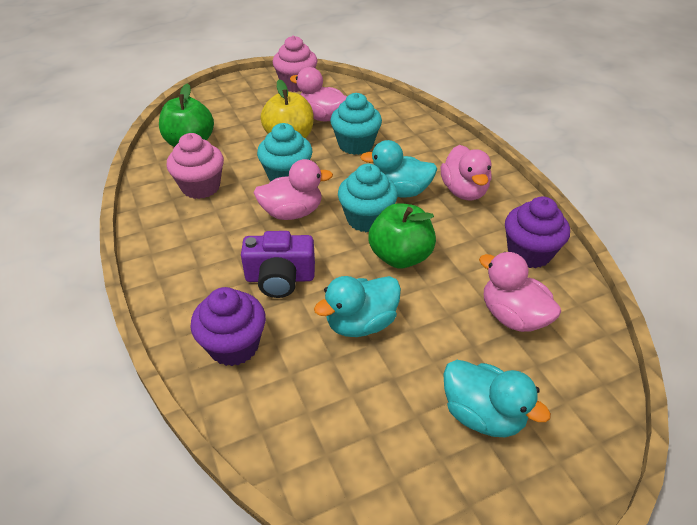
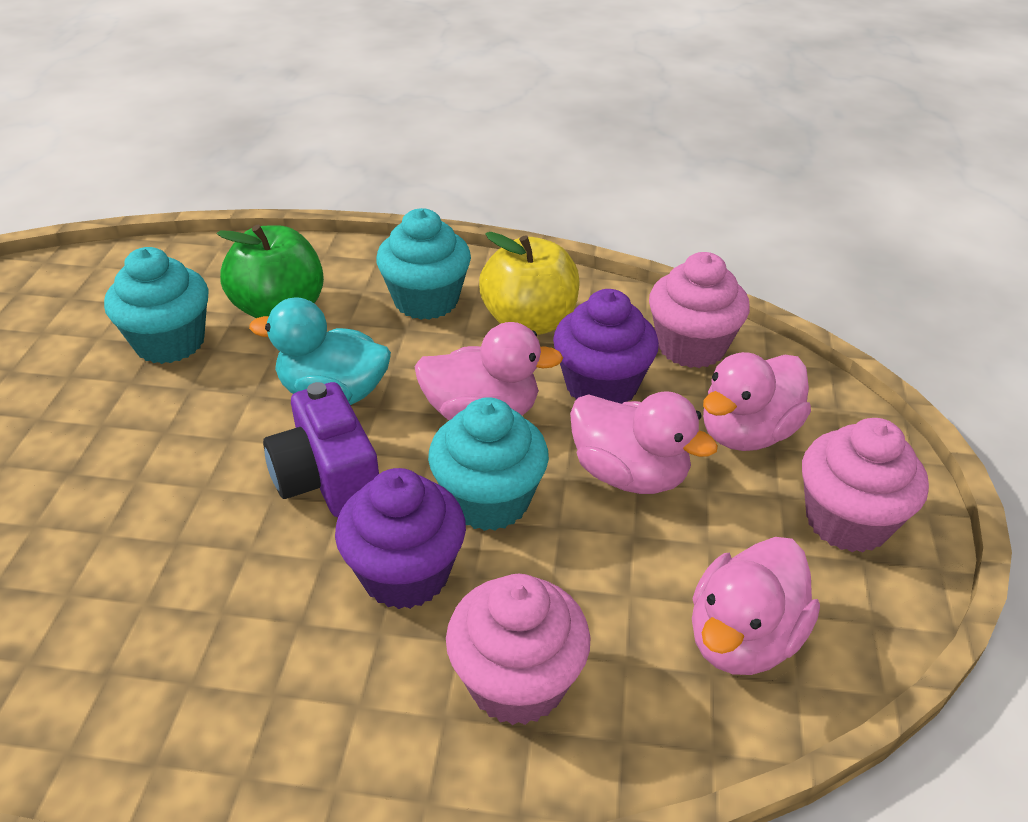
green apple: 2 -> 1
pink cupcake: 2 -> 3
turquoise duck: 3 -> 1

